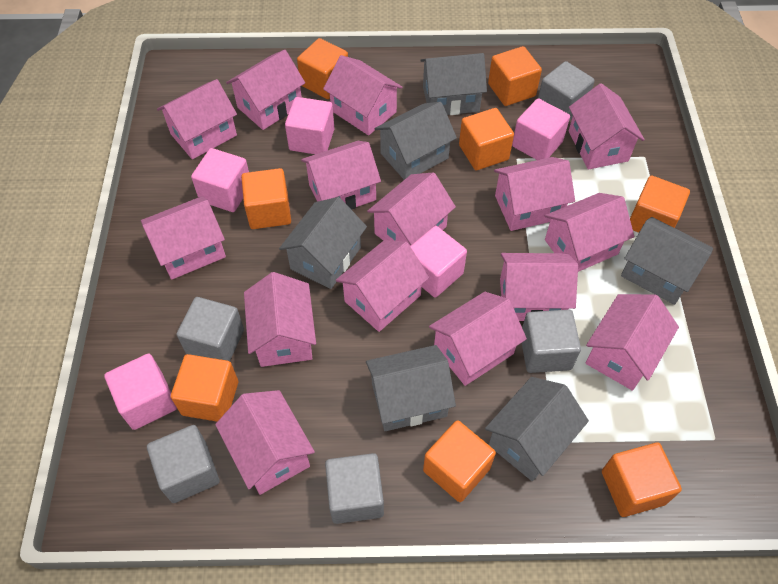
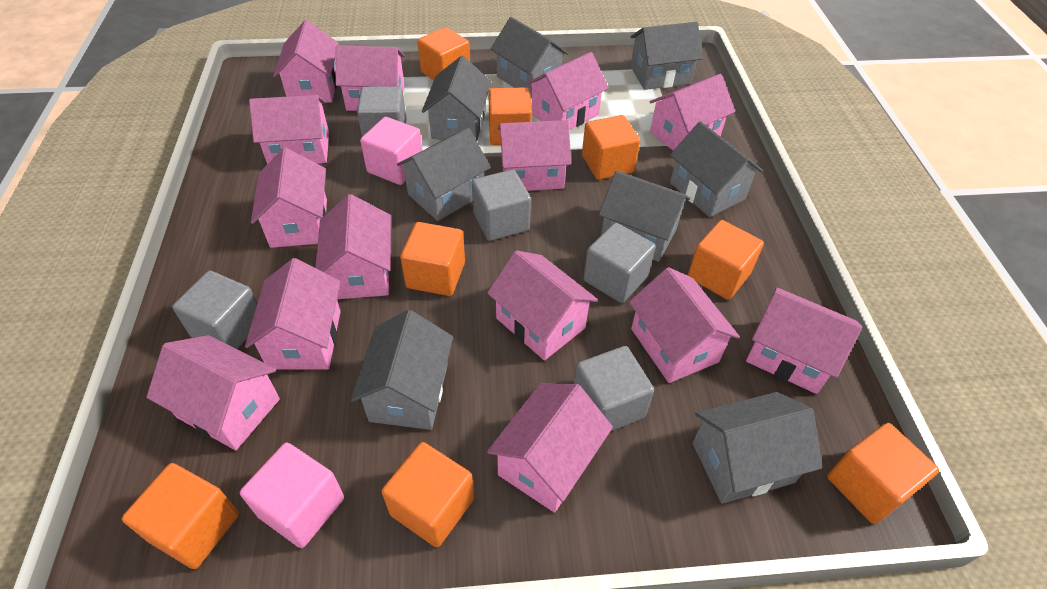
grey house: 6 -> 8
pink cube: 5 -> 2
pink house: 15 -> 14

